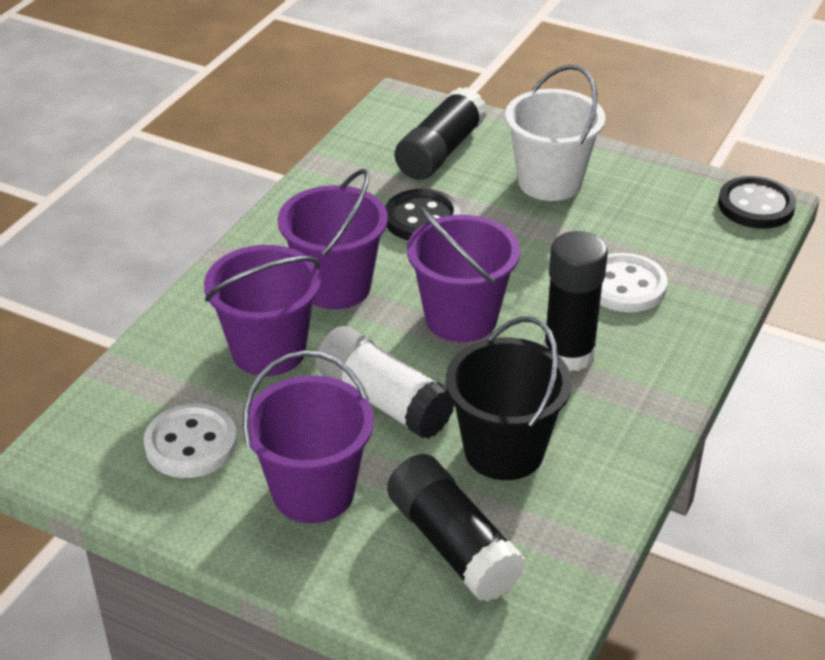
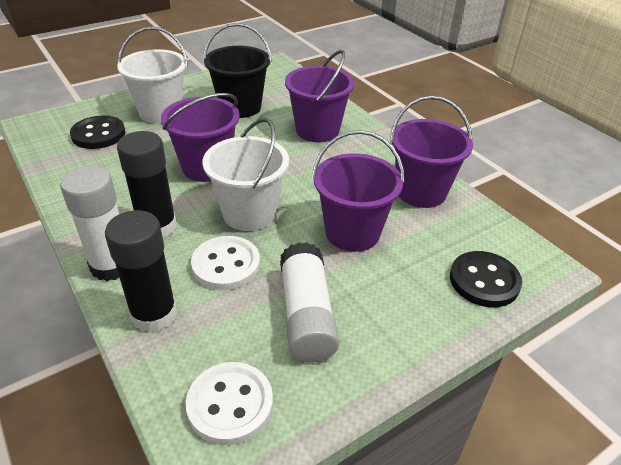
black glue stick: 3 -> 2
white bucket: 1 -> 2
white glue stick: 1 -> 2

